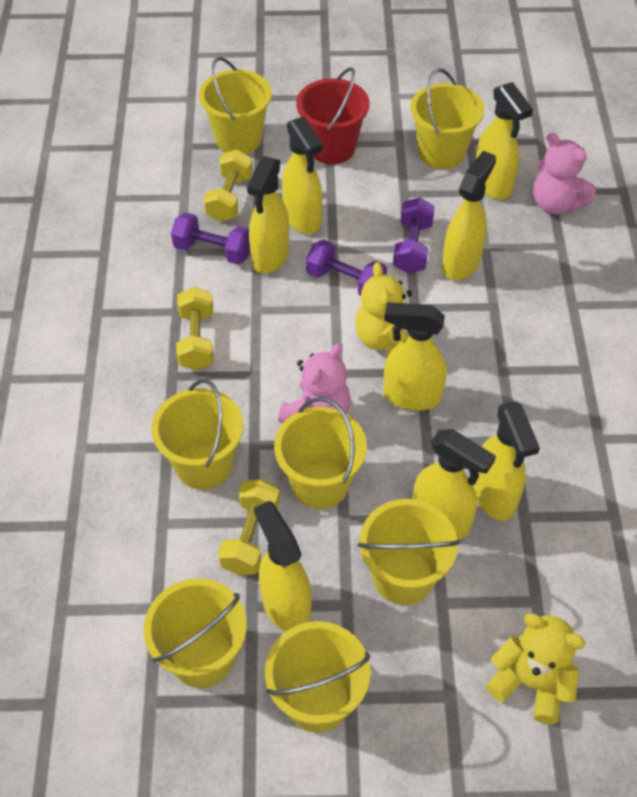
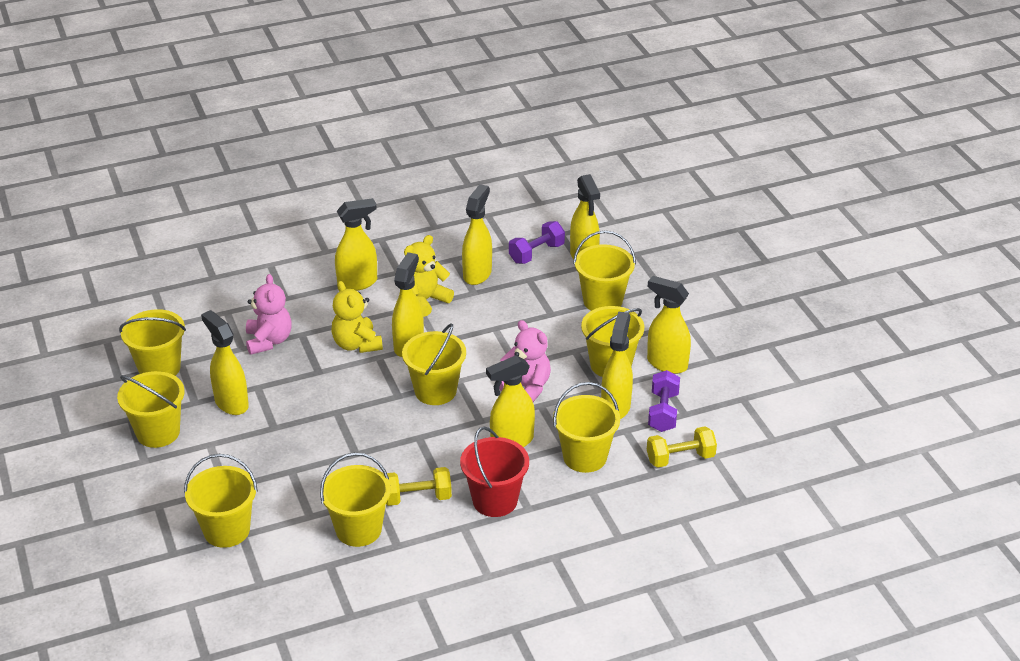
purple dumbbell: 3 -> 2
yellow bucket: 7 -> 8
yellow dumbbell: 3 -> 2

